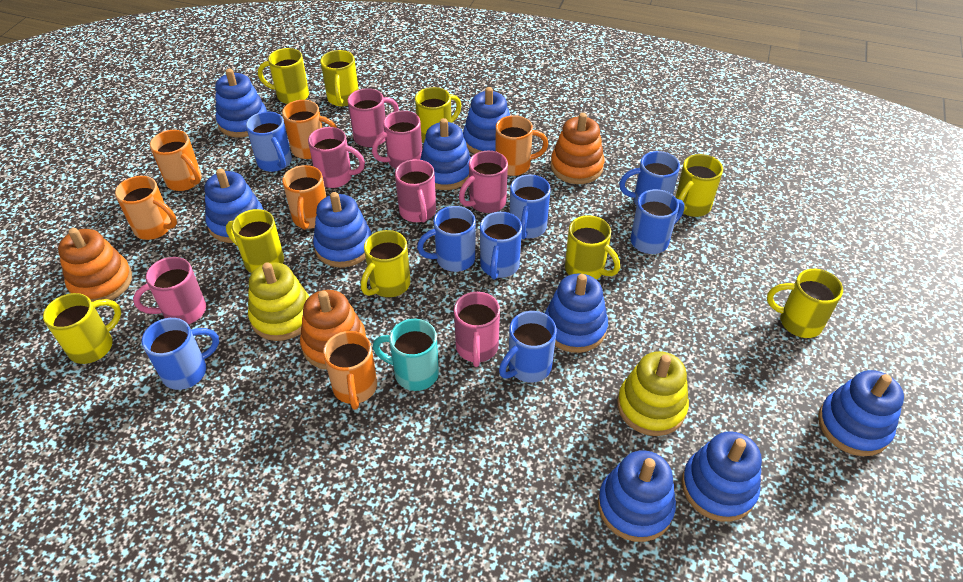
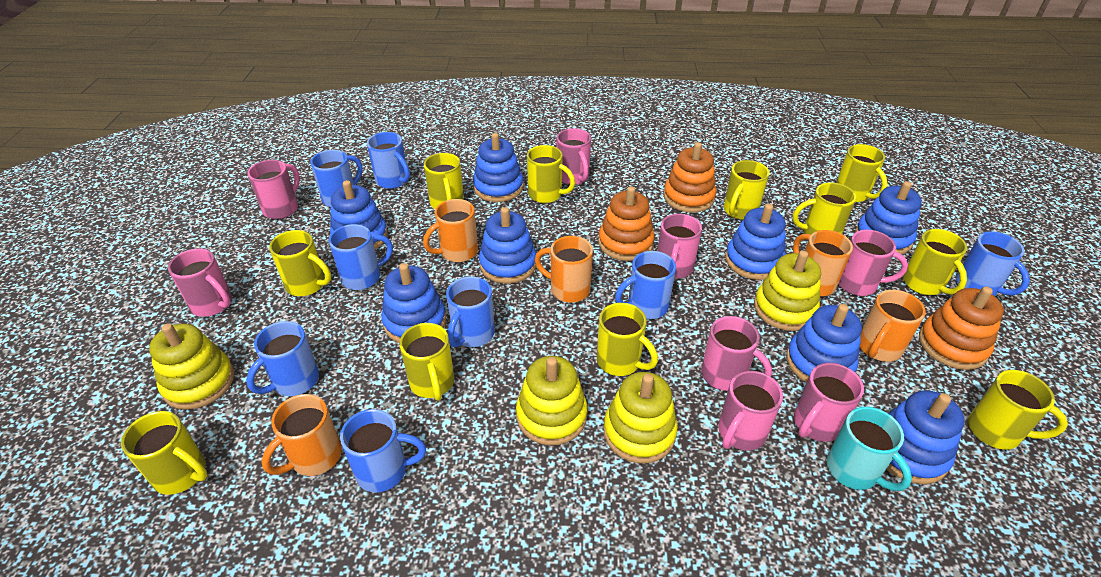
blue stacking toy: 9 -> 8
orange mug: 6 -> 5
pink mug: 7 -> 8
yellow mug: 9 -> 11
yellow stacking toy: 2 -> 4

